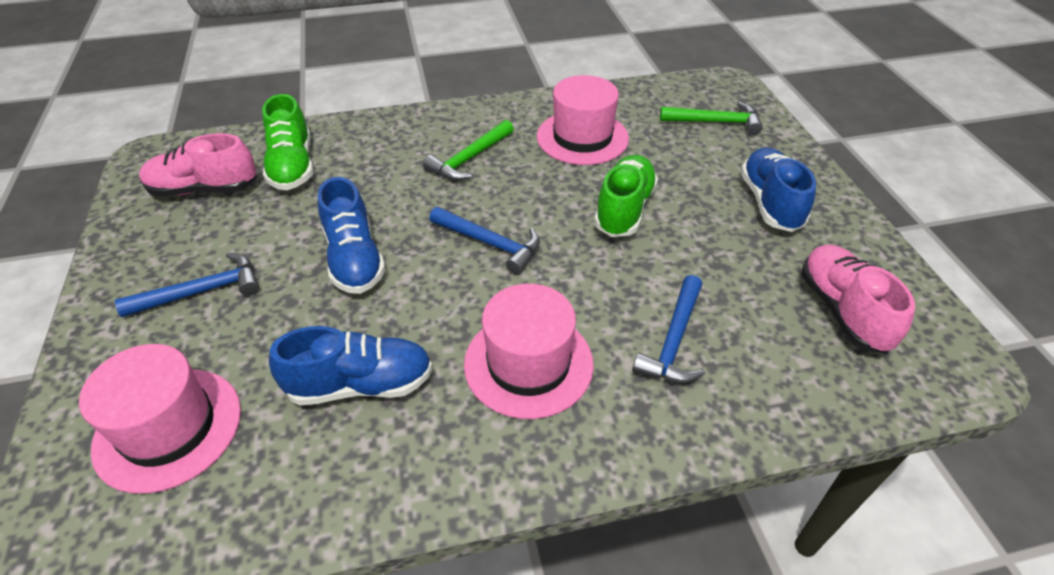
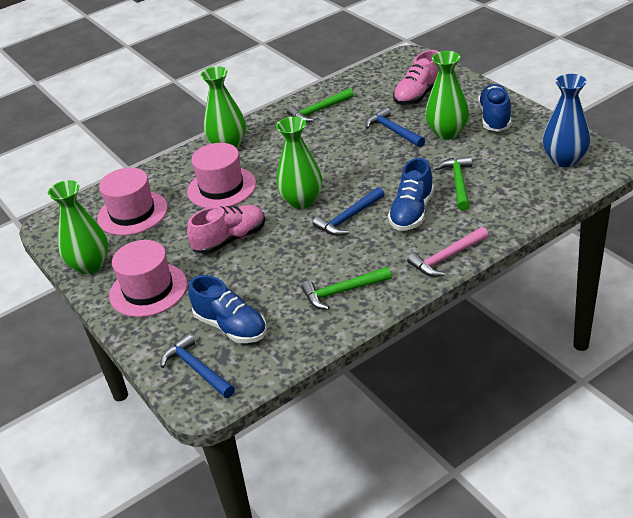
blue vase: 0 -> 1
green hammer: 2 -> 3
green shoe: 2 -> 0
green vase: 0 -> 4
pink hammer: 0 -> 1

